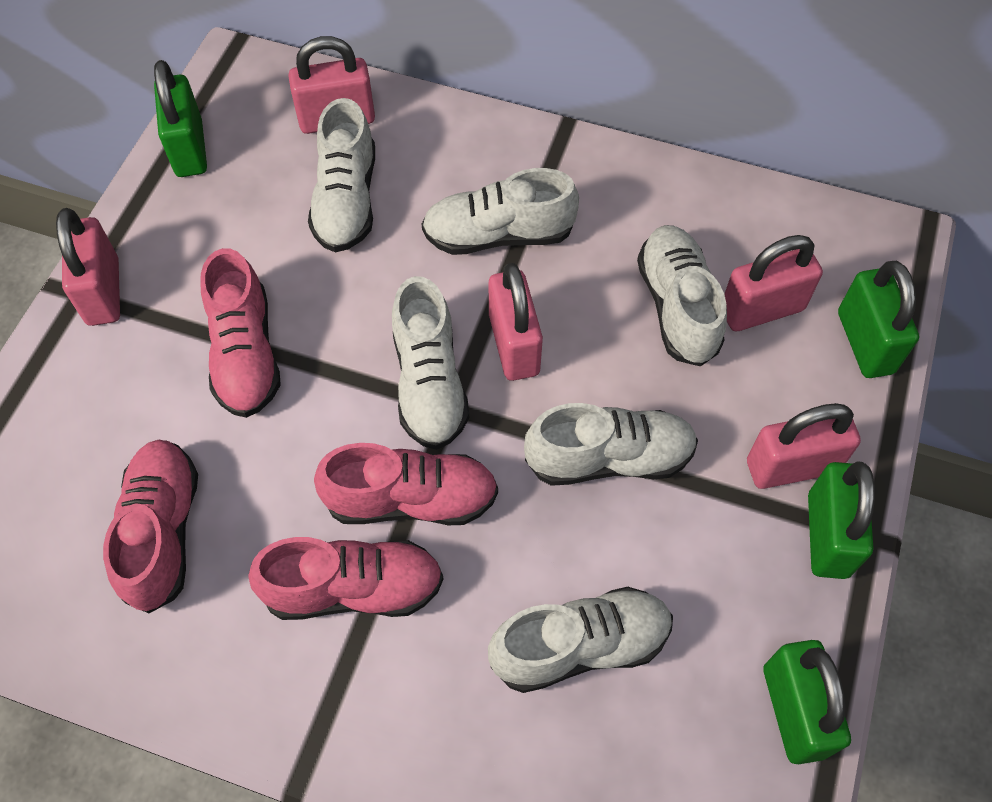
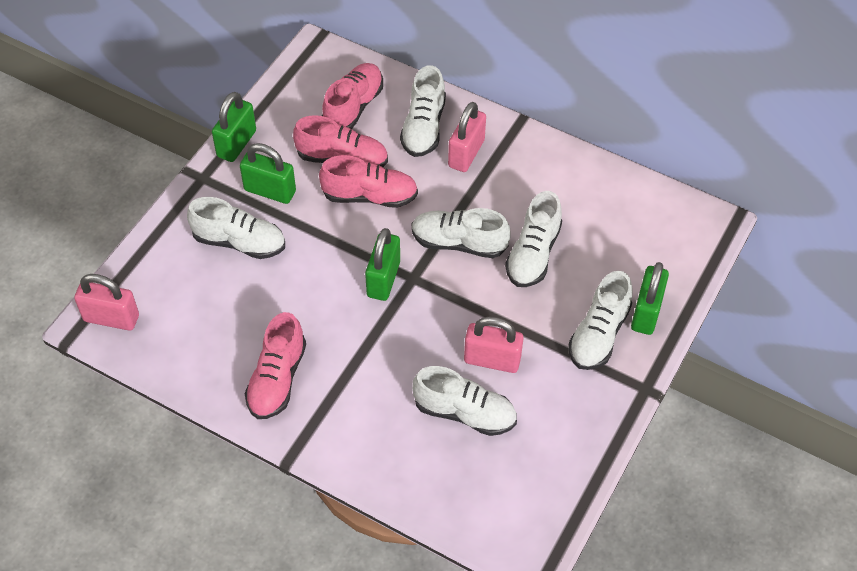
pink padlock: 5 -> 3

